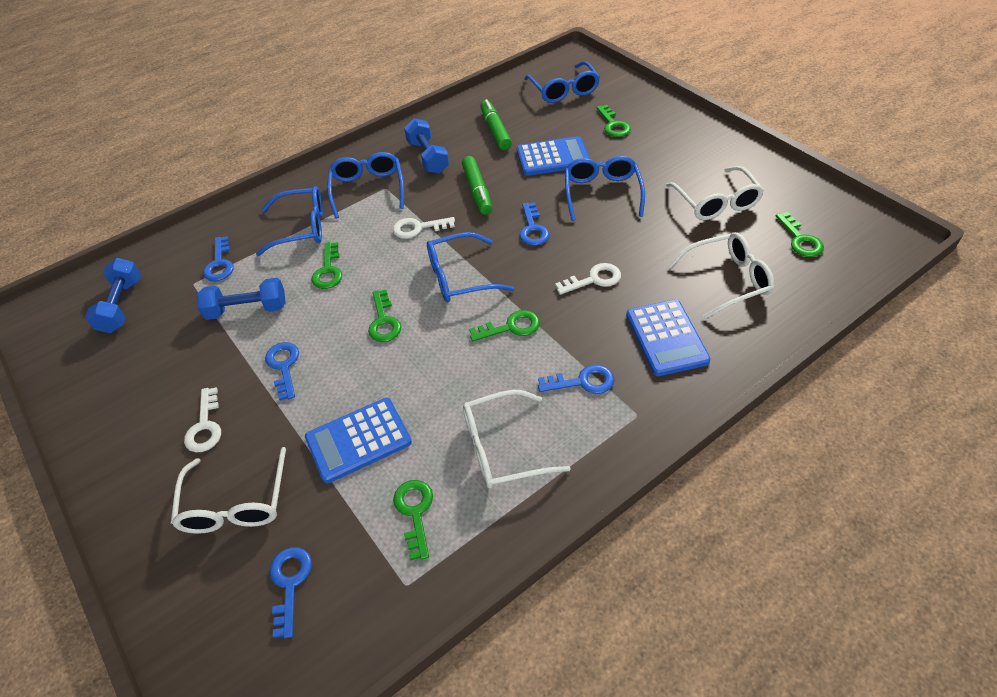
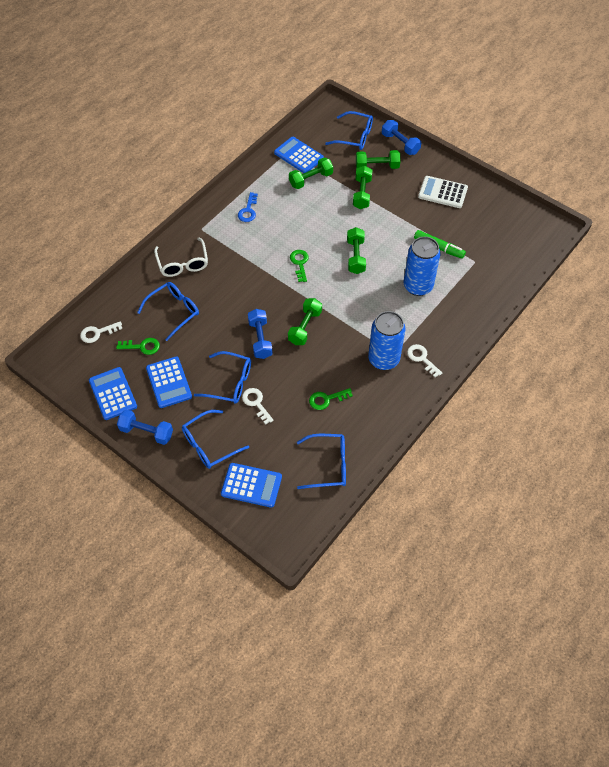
blue calculator: 3 -> 4
blue can: 0 -> 2
blue key: 5 -> 1
green dumbbell: 0 -> 5
green key: 6 -> 3
green marker: 2 -> 1
white calculator: 0 -> 1
white glasses: 4 -> 1

